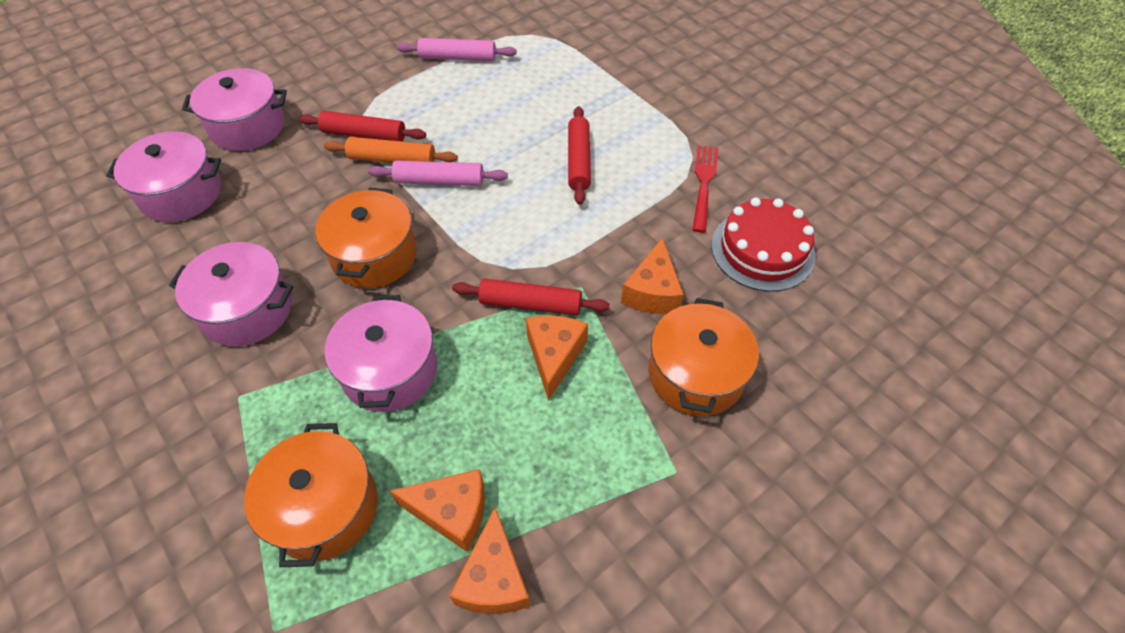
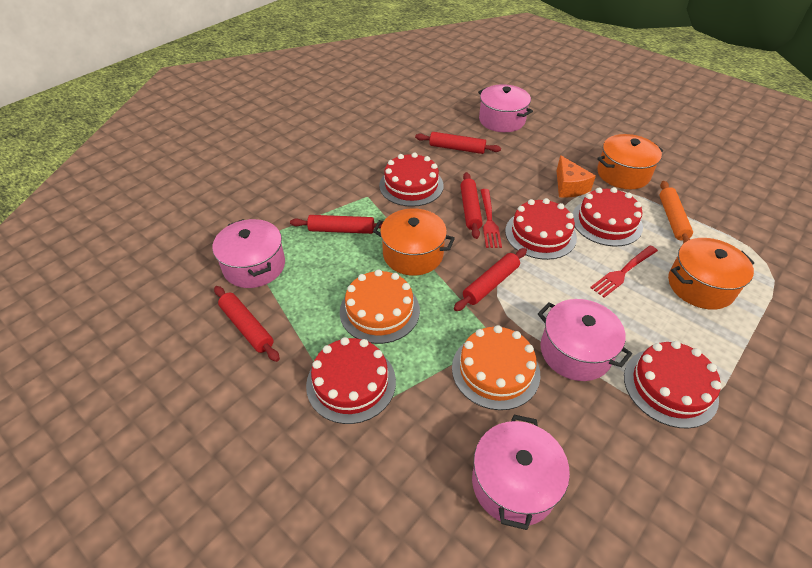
orange cake: 0 -> 2
orange cheese: 4 -> 1
pink rolling pin: 2 -> 0
red cake: 1 -> 5
red fork: 1 -> 2
red rolling pin: 3 -> 5

